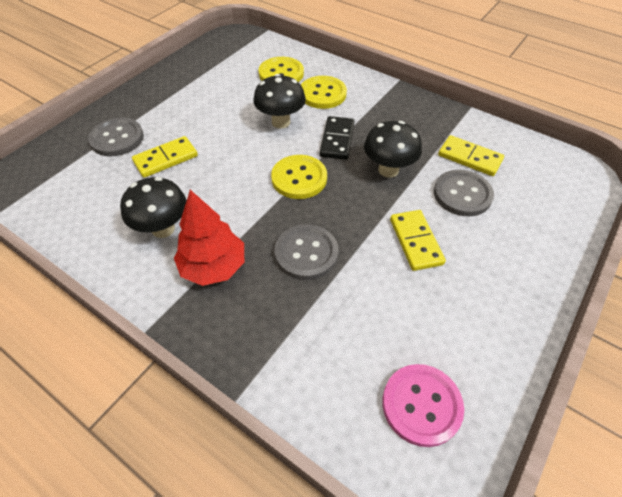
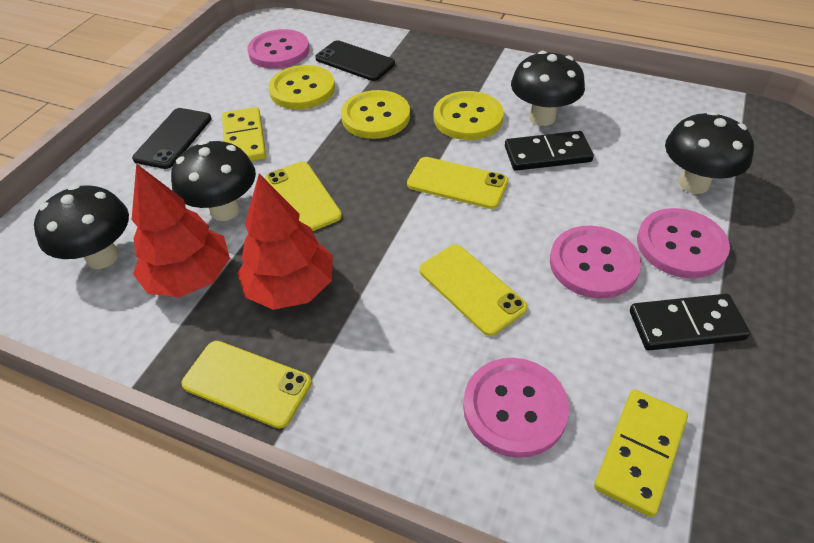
black domino: 1 -> 2
black mushroom: 3 -> 4
black phone: 0 -> 2
grey button: 3 -> 0
pink button: 1 -> 4
red tree: 1 -> 2
yellow domino: 3 -> 2
yellow phone: 0 -> 4

